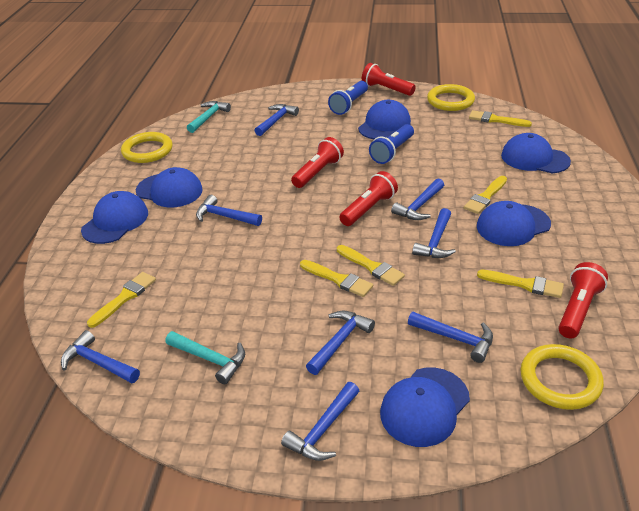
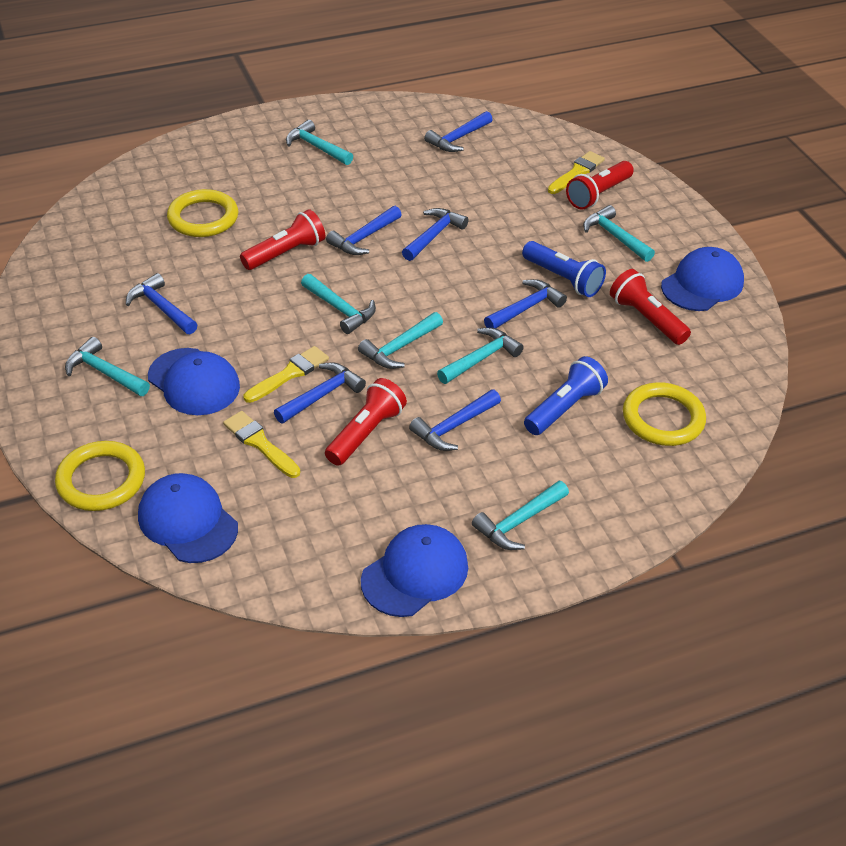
blue cap: 6 -> 4
blue hammer: 8 -> 7
turquoise hammer: 2 -> 7
yellow brush: 6 -> 3

